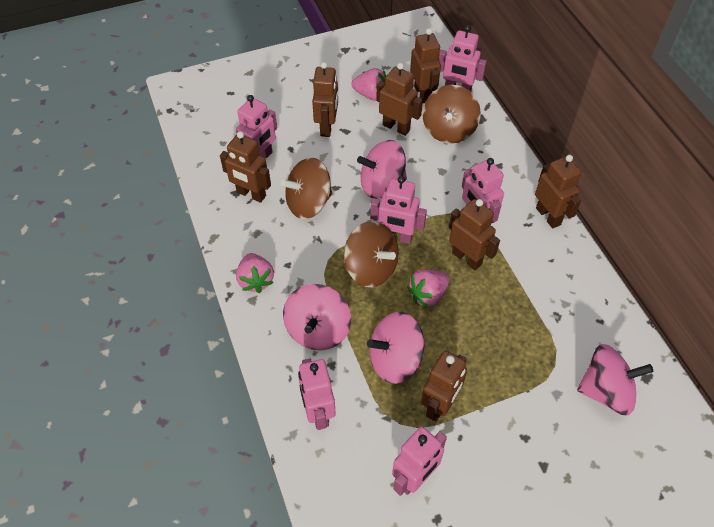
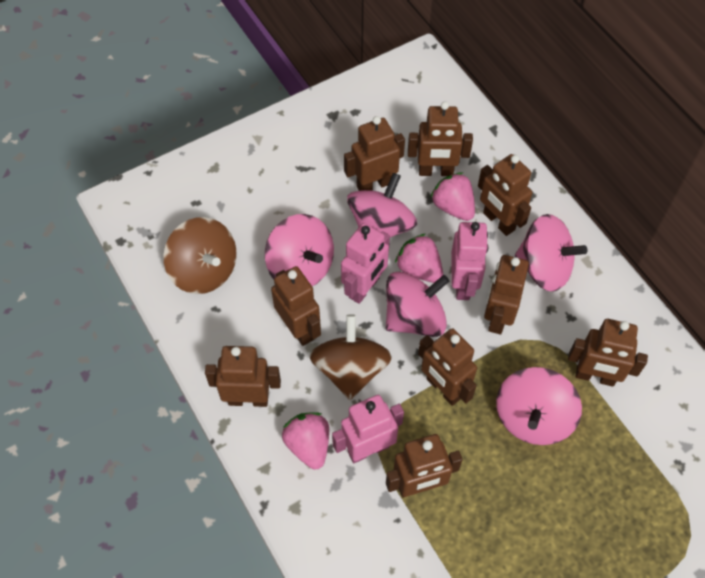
brown robot: 7 -> 9
brown spinning top: 3 -> 2
pink robot: 6 -> 3
pink spinning top: 4 -> 5

